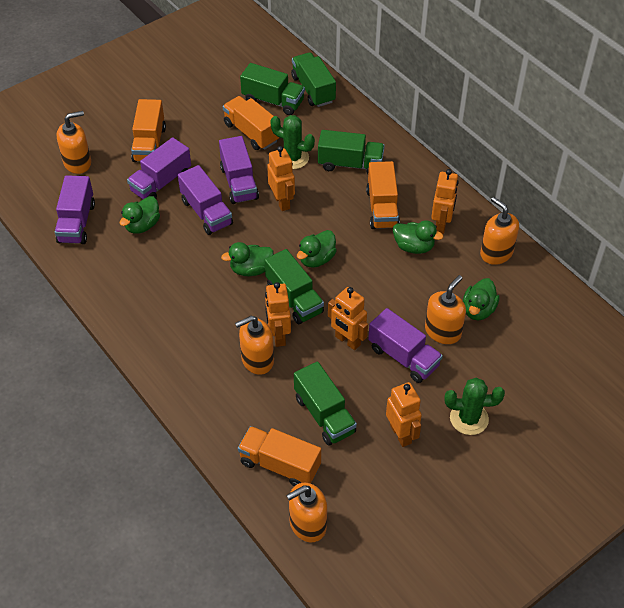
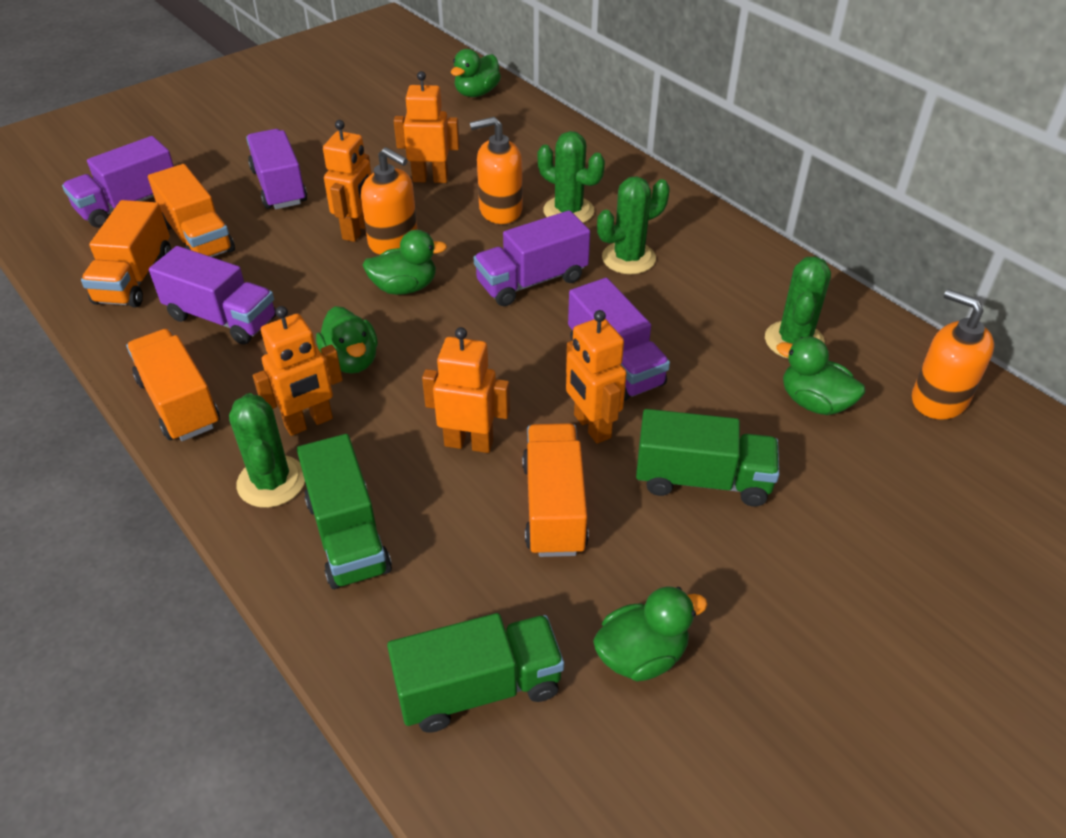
green cactus: 2 -> 4
green truck: 5 -> 3
orange soap dispenser: 5 -> 3

